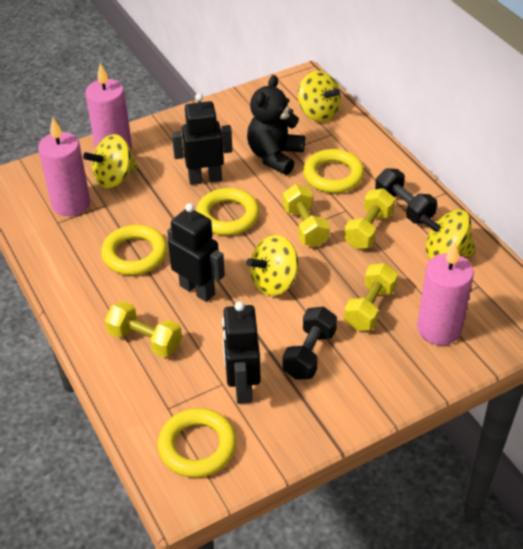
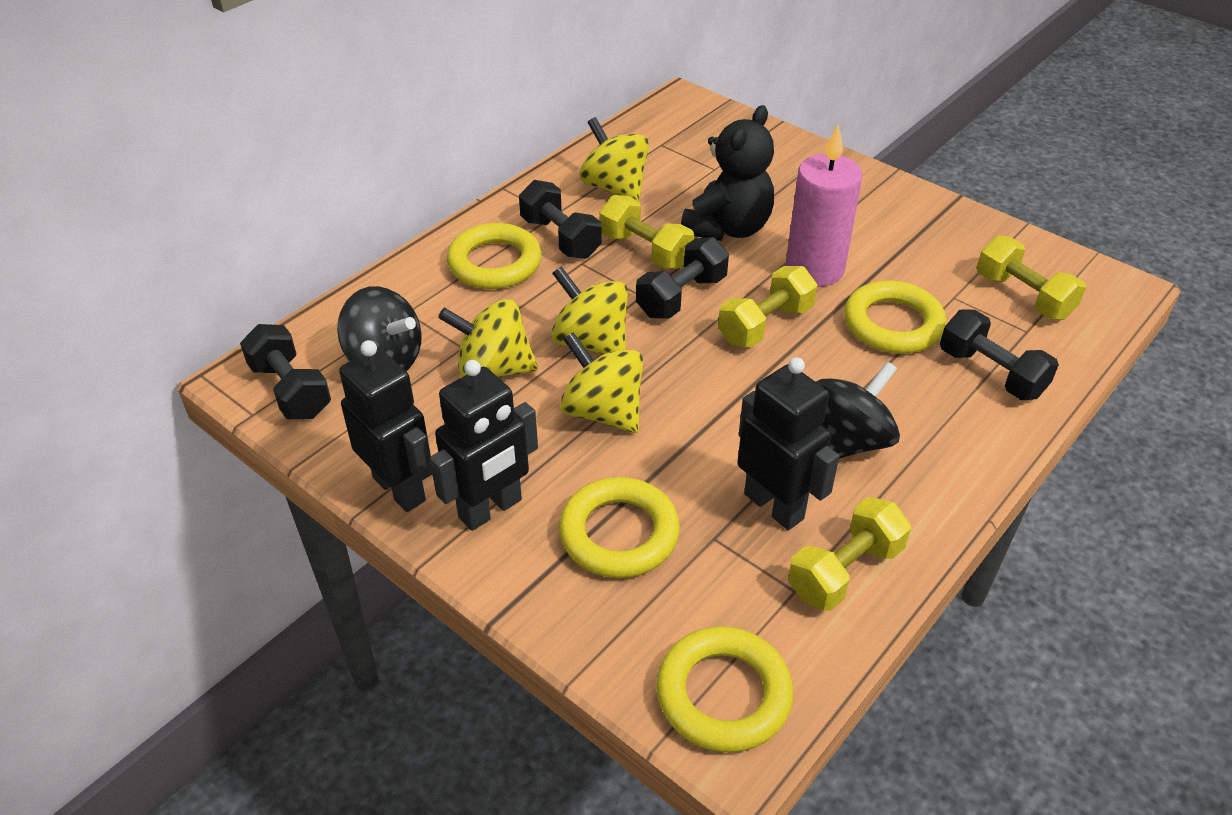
black dumbbell: 2 -> 4
black spinning top: 0 -> 2
pink candle: 3 -> 1

